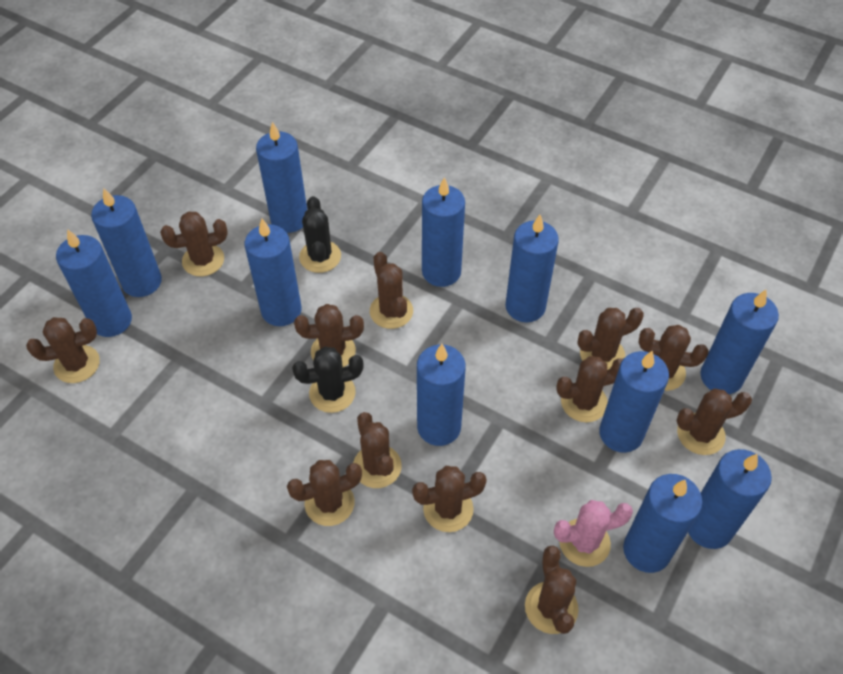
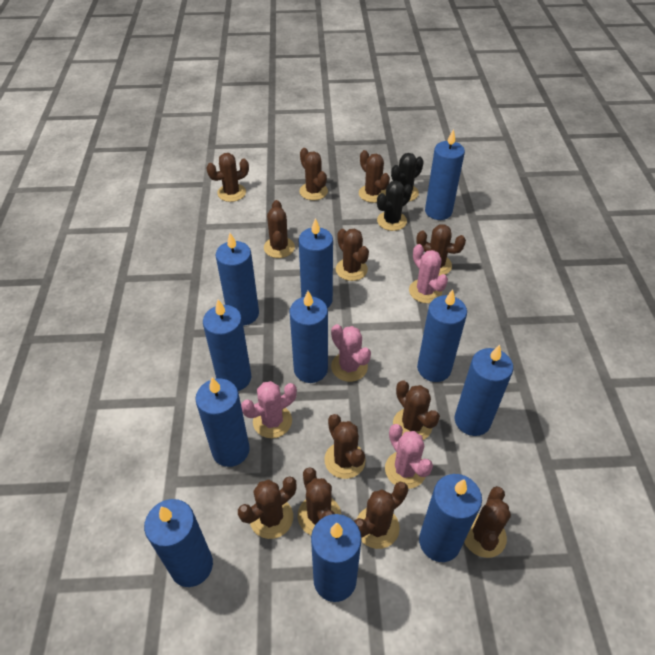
pink cactus: 1 -> 4

